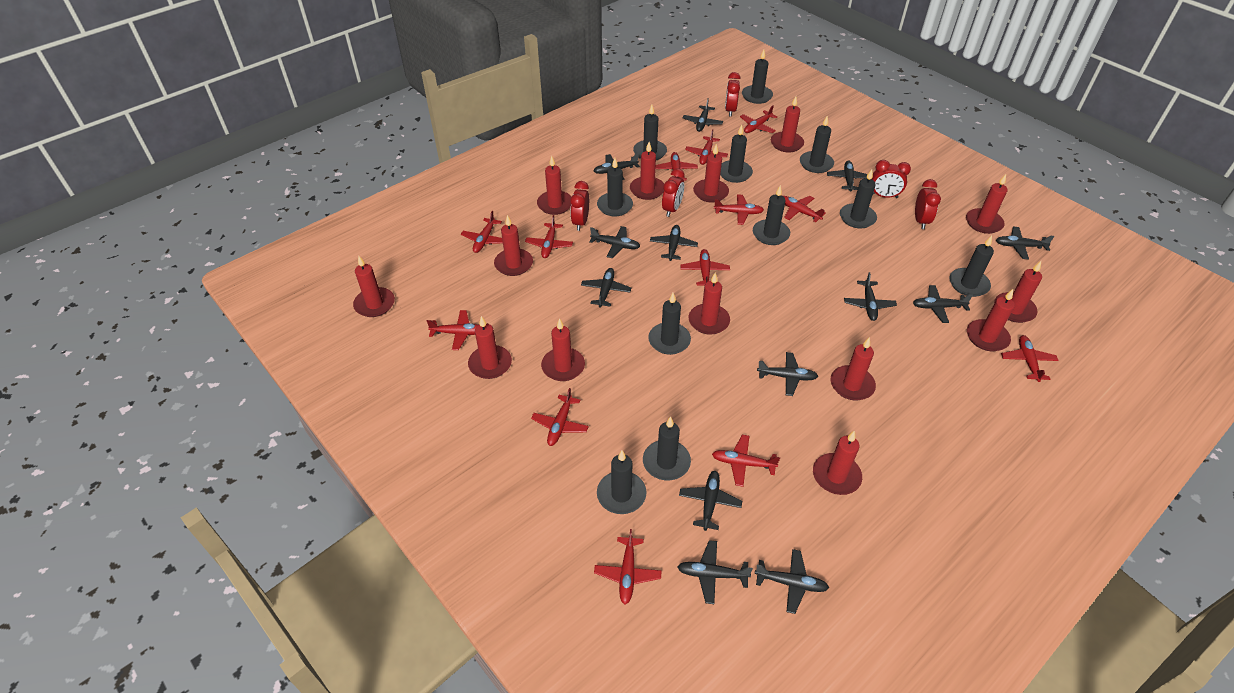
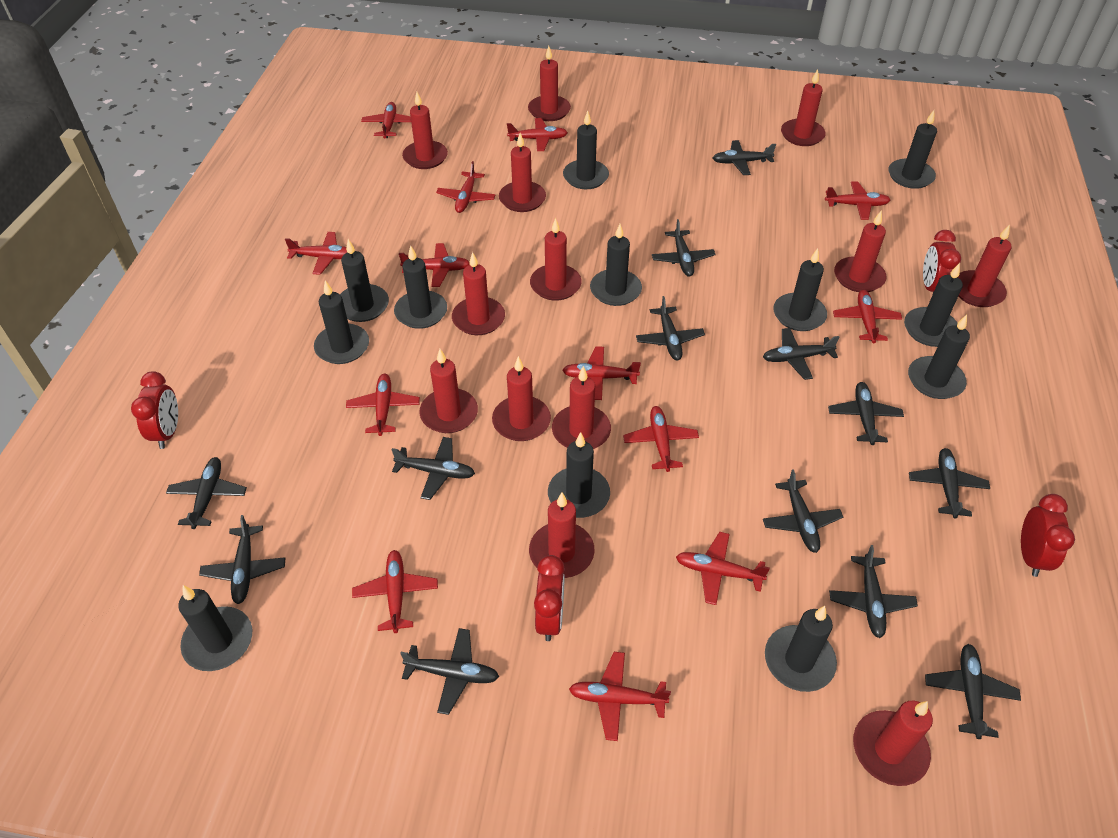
black candle: 11 -> 12
red candle: 14 -> 13
red clock: 5 -> 4

